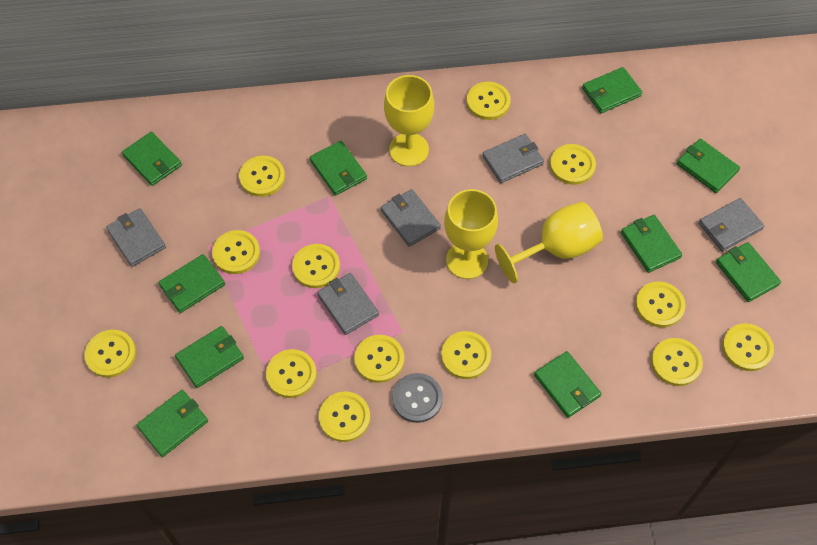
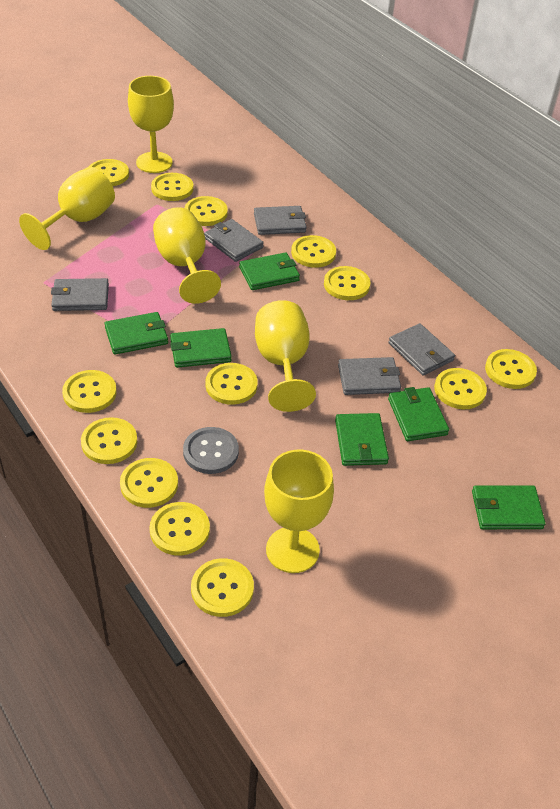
green wallet: 10 -> 6
yellow goblet: 3 -> 5

